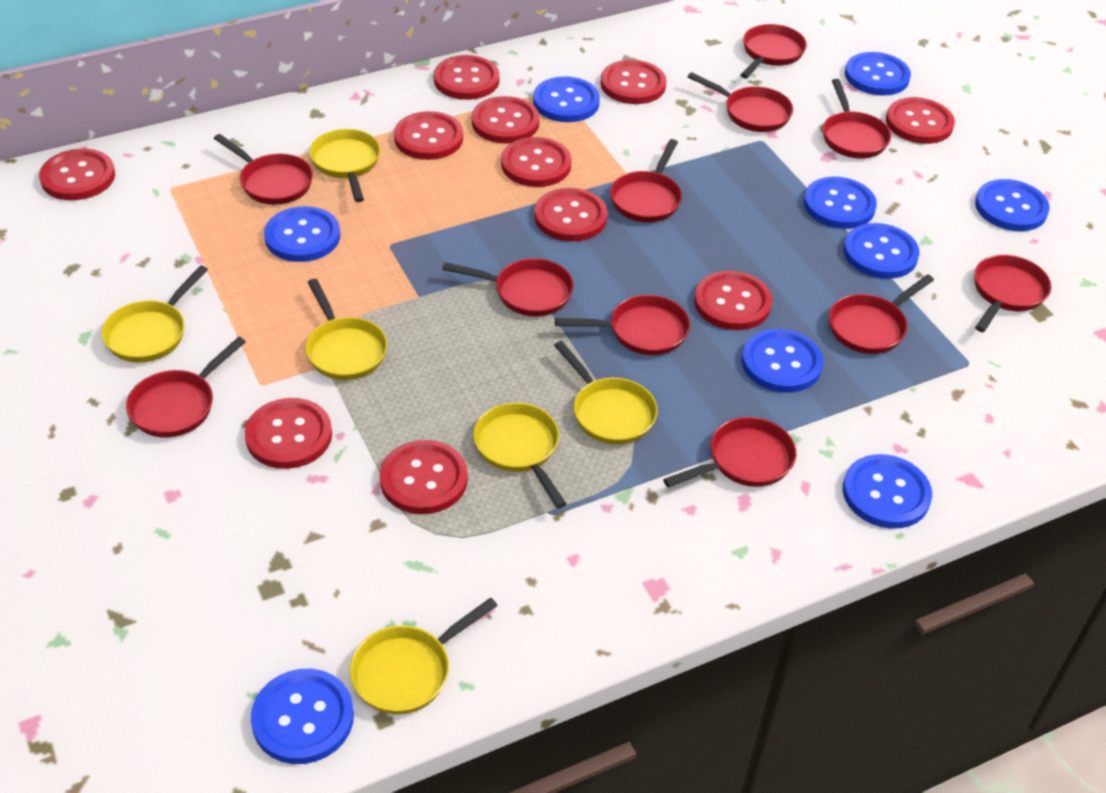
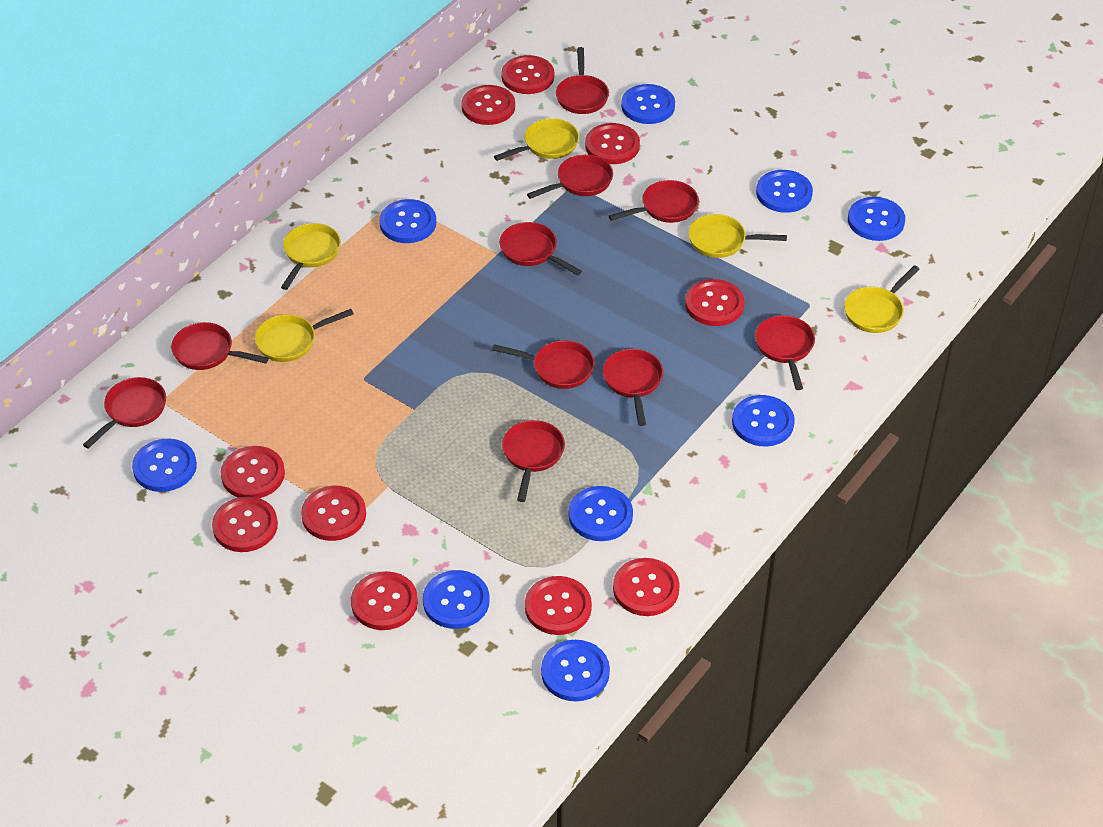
red button: 11 -> 10
red pan: 11 -> 10
yellow pan: 6 -> 5

